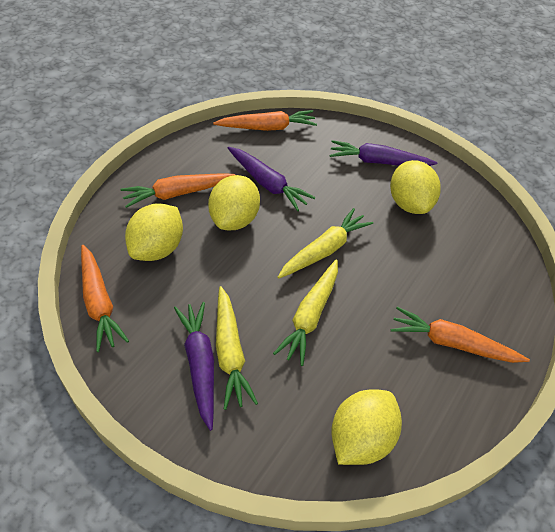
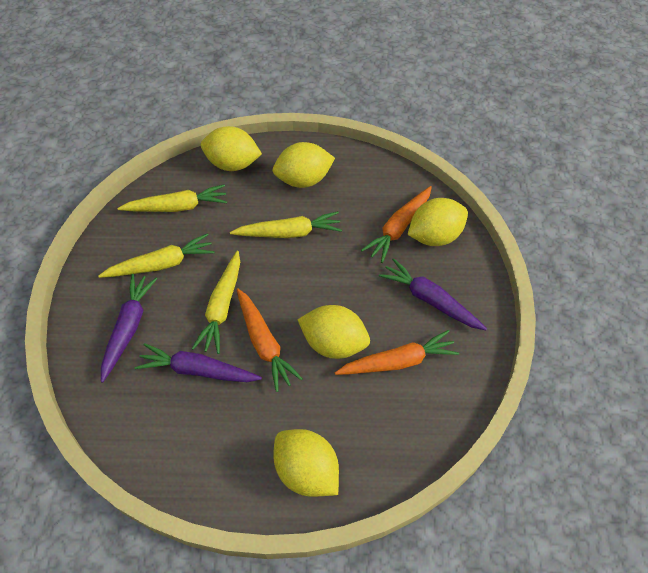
orange carrot: 4 -> 3
yellow carrot: 3 -> 4
yellow lemon: 4 -> 5

